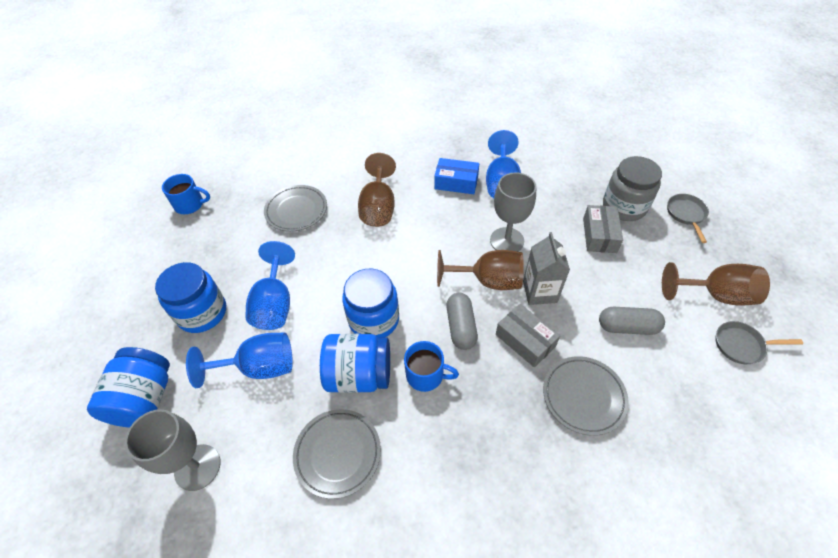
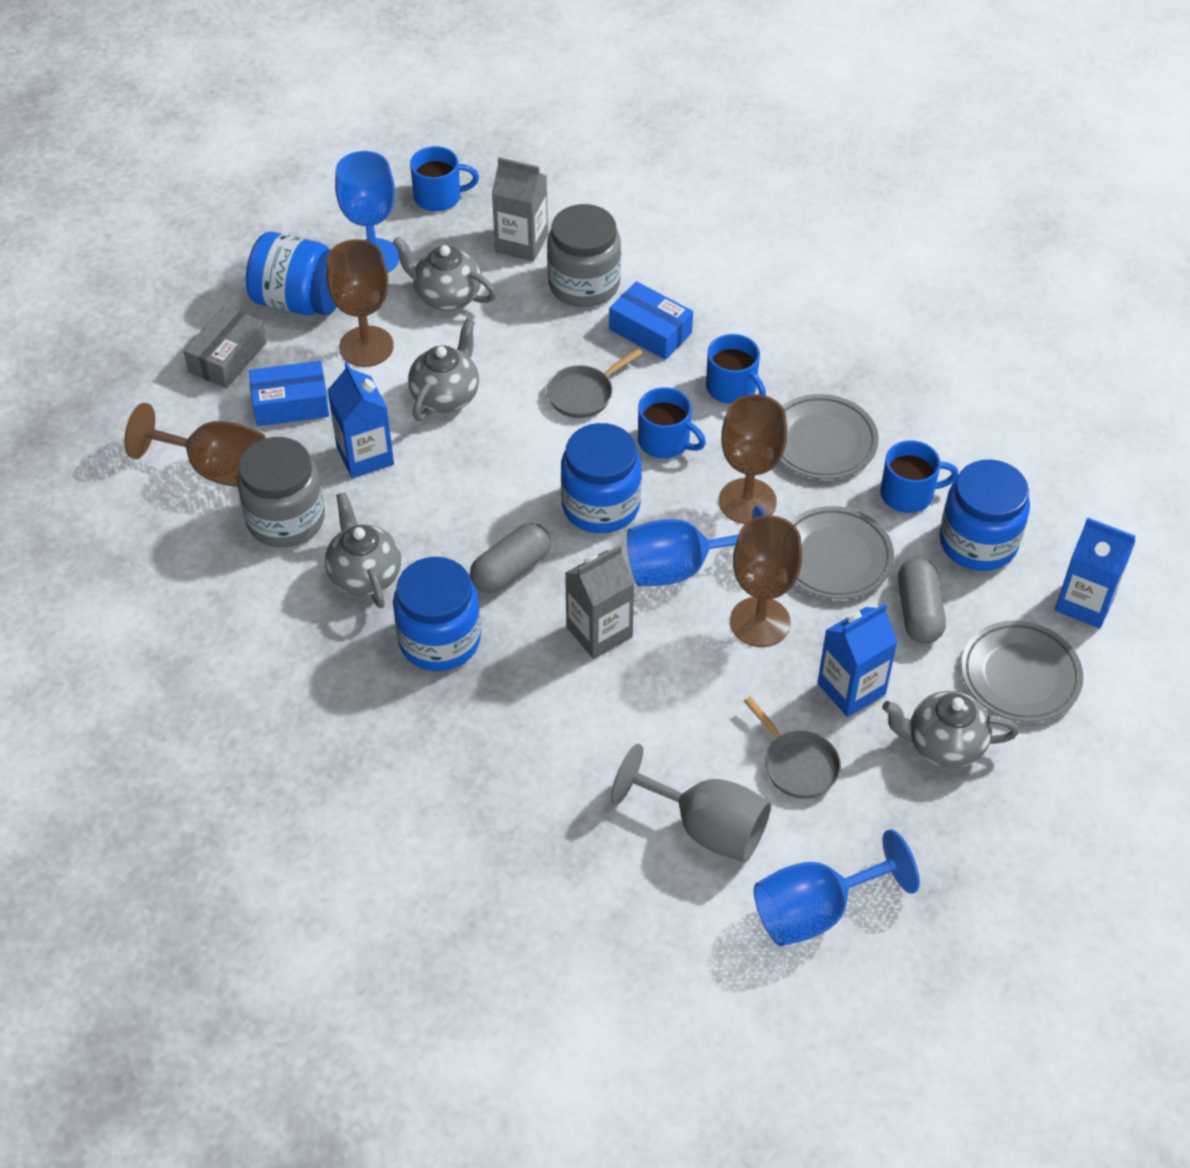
blue box: 1 -> 2
blue carton: 0 -> 3
blue mug: 2 -> 4
brown goblet: 3 -> 4
grey box: 2 -> 1
grey carton: 1 -> 2
grey goblet: 2 -> 1
grey jar: 1 -> 2
grey teapot: 0 -> 4

